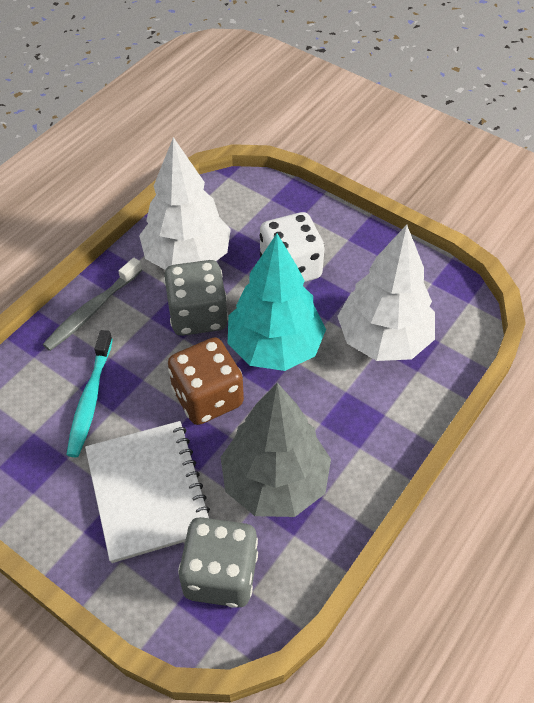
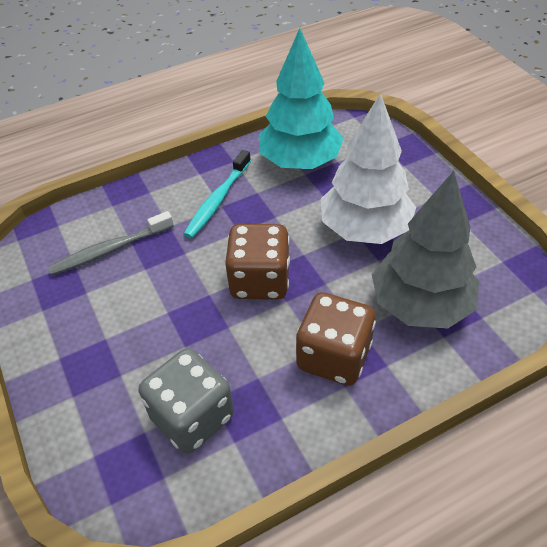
brown dice: 1 -> 2
grey dice: 2 -> 1
white dice: 1 -> 0
white notebook: 1 -> 0
white tree: 2 -> 1

